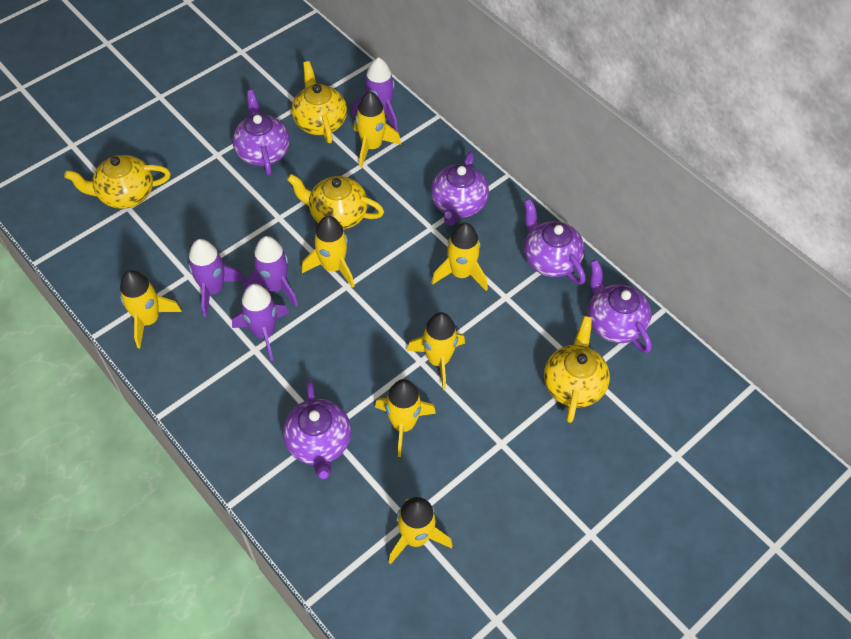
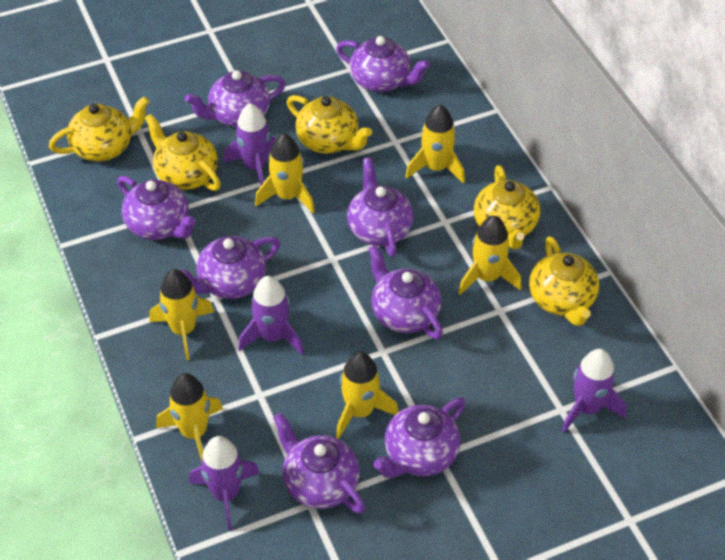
purple teapot: 5 -> 8
yellow rocket: 7 -> 6
yellow teapot: 4 -> 5

